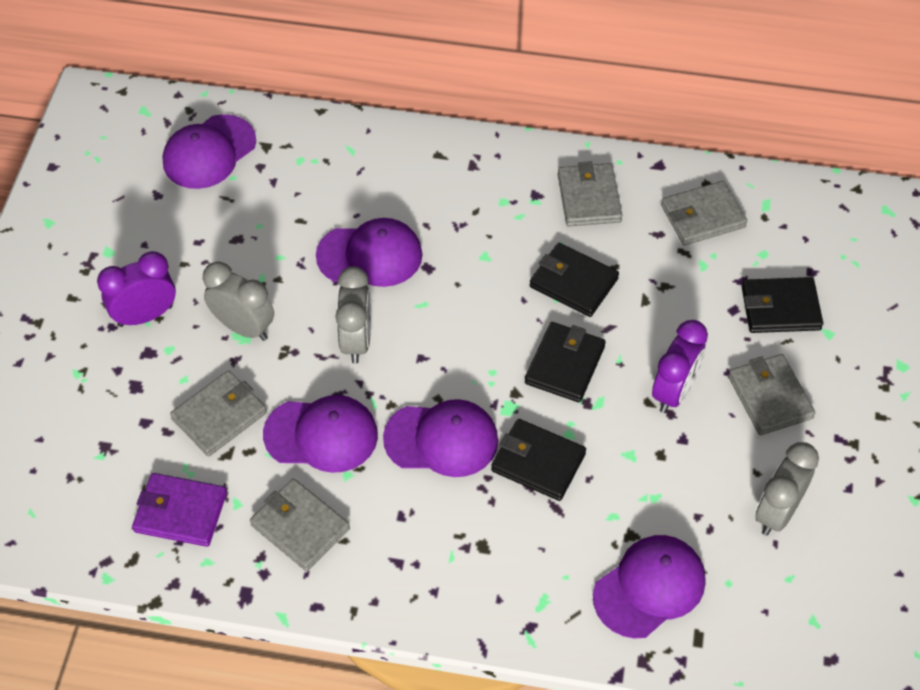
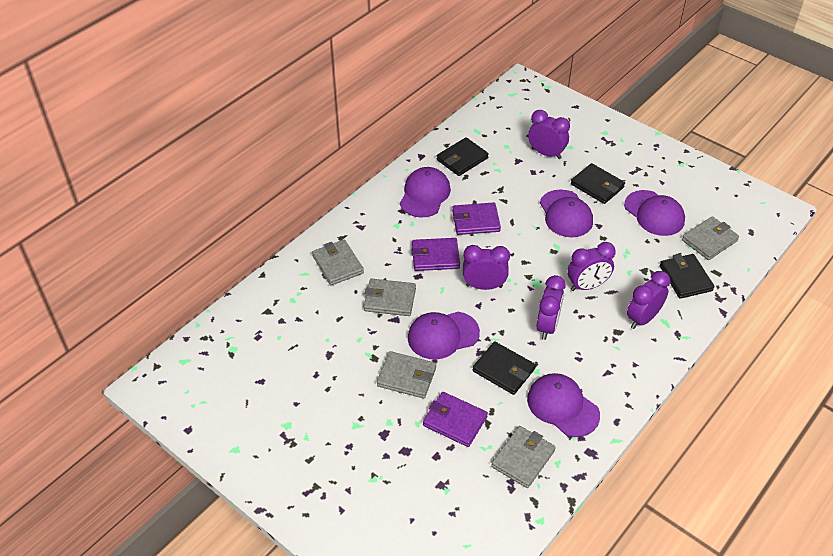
grey clock: 3 -> 0
purple clock: 2 -> 5
purple wallet: 1 -> 3

